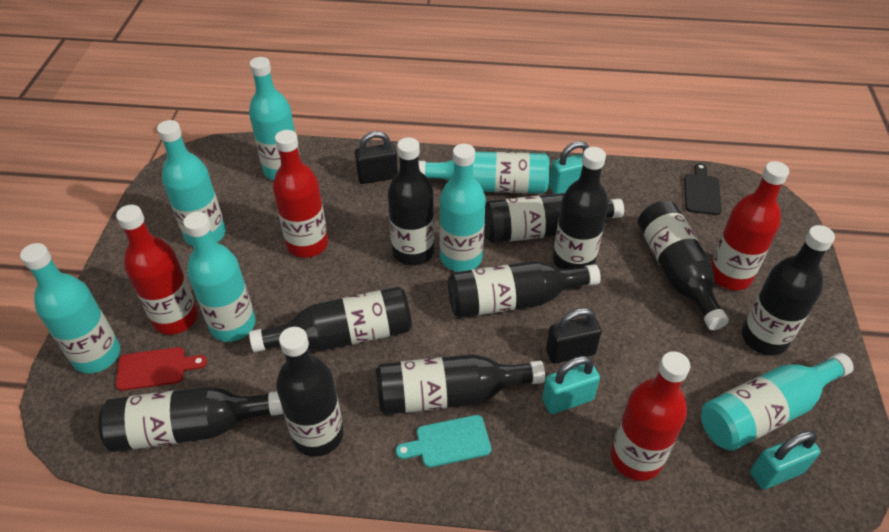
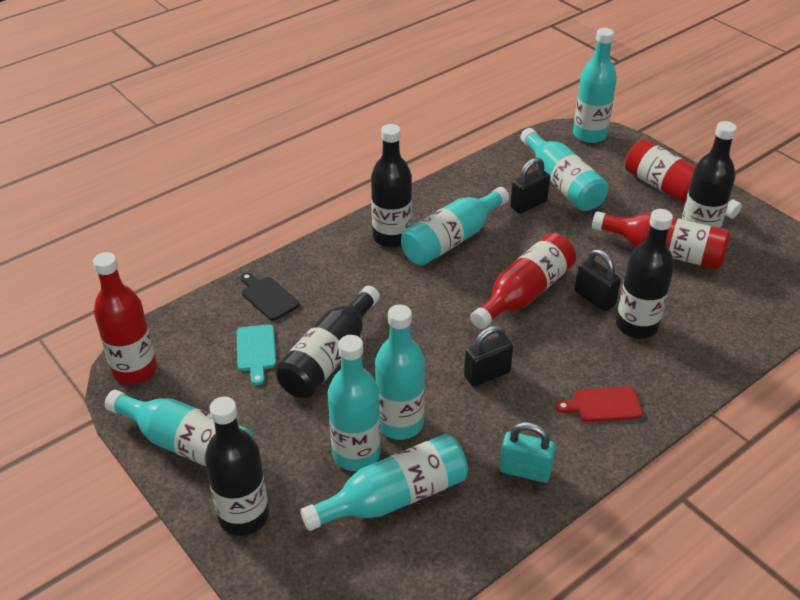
black bottle: 10 -> 5
black padlock: 2 -> 3
turquoise padlock: 3 -> 1

